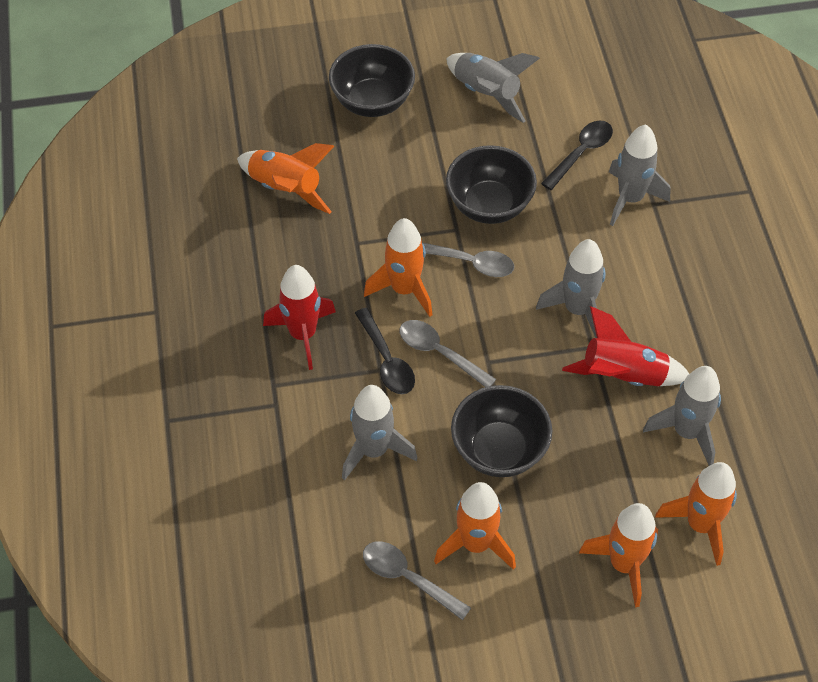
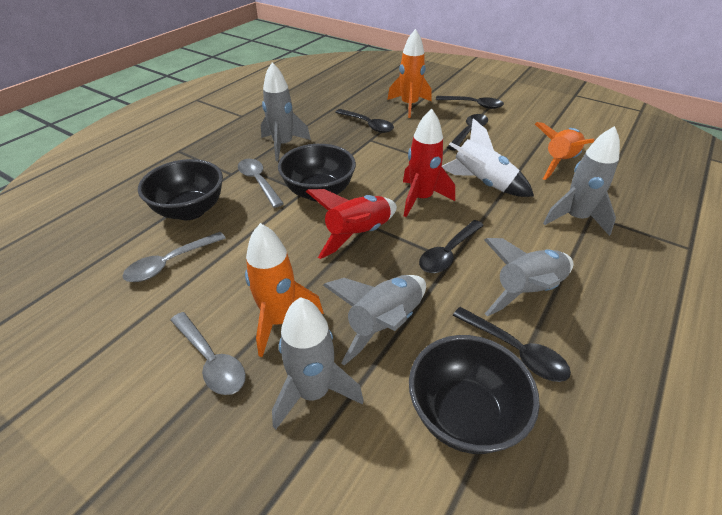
black spoon: 2 -> 5
orange rocket: 5 -> 3
white rocket: 0 -> 1

